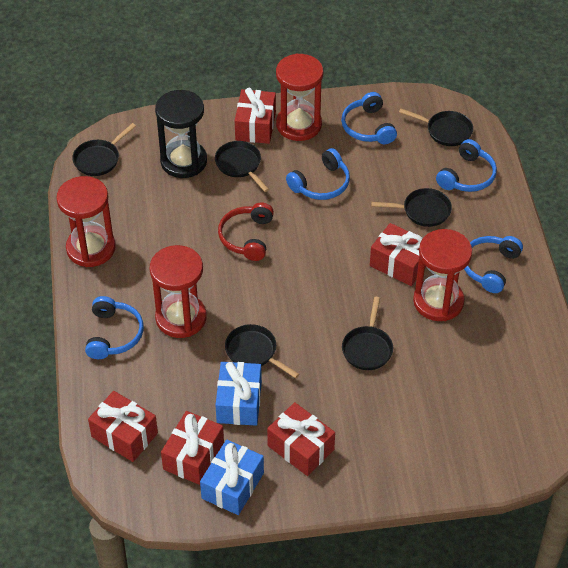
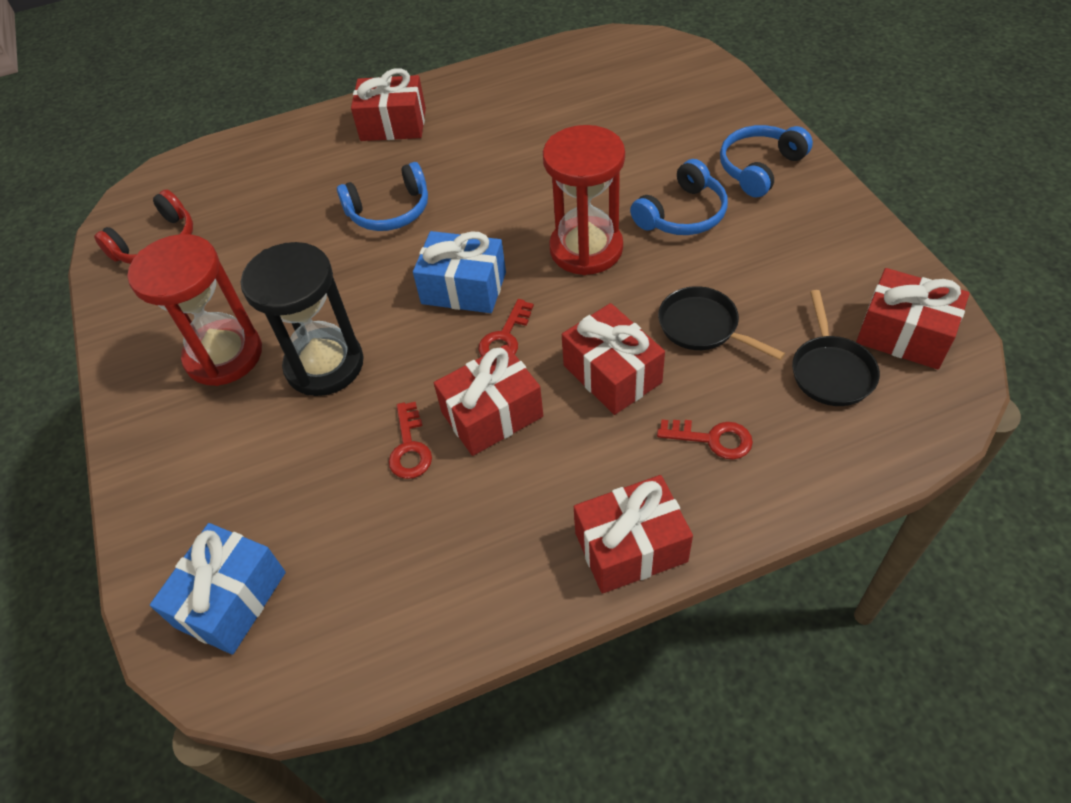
black pan: 6 -> 2
blue headphones: 5 -> 3
red hourglass: 4 -> 2
red key: 0 -> 3

